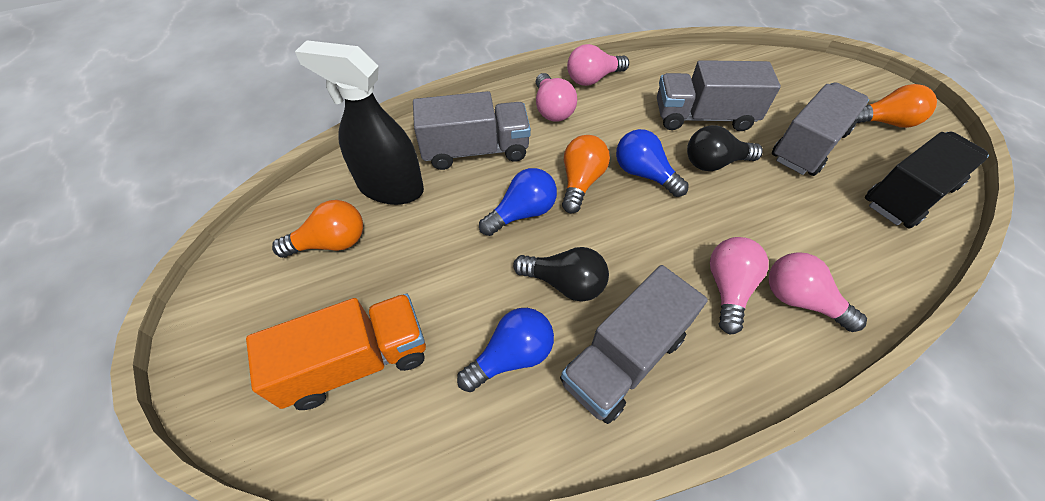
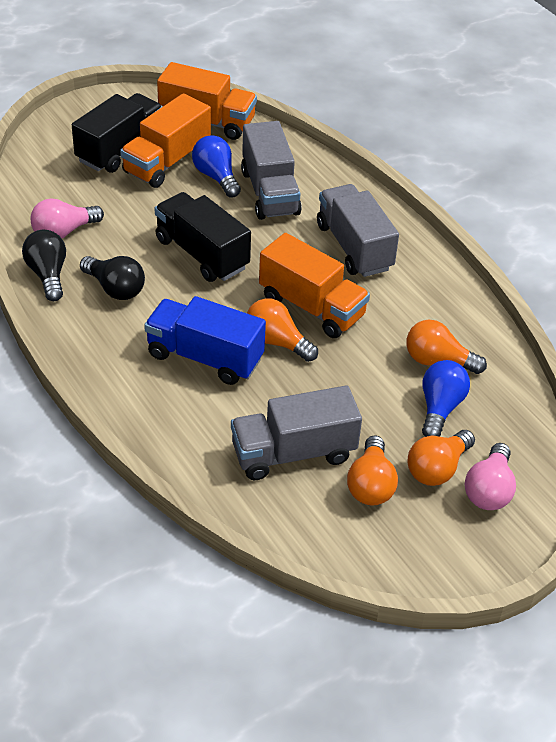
black spray bottle: 1 -> 0
black truck: 1 -> 2
blue light bulb: 3 -> 2
blue truck: 0 -> 1
grey truck: 4 -> 3
orange light bulb: 3 -> 4
orange truck: 1 -> 3
pink light bulb: 4 -> 2

